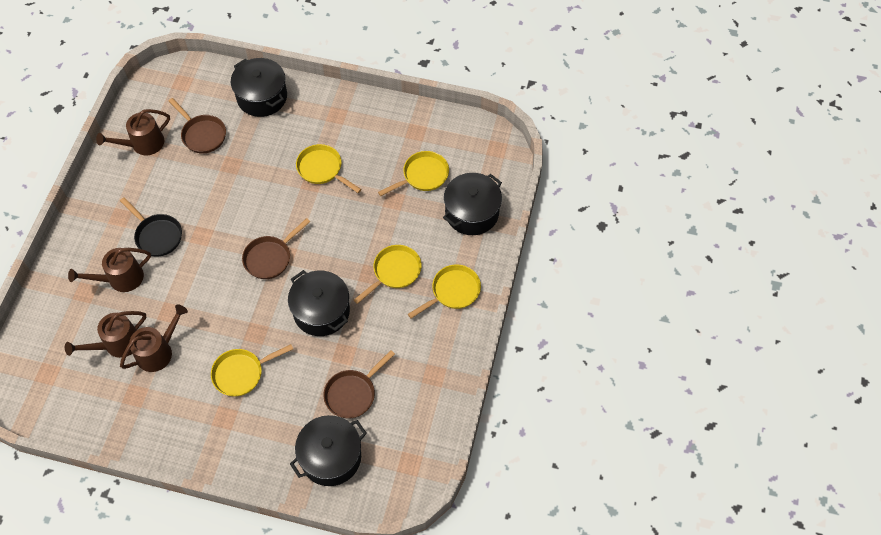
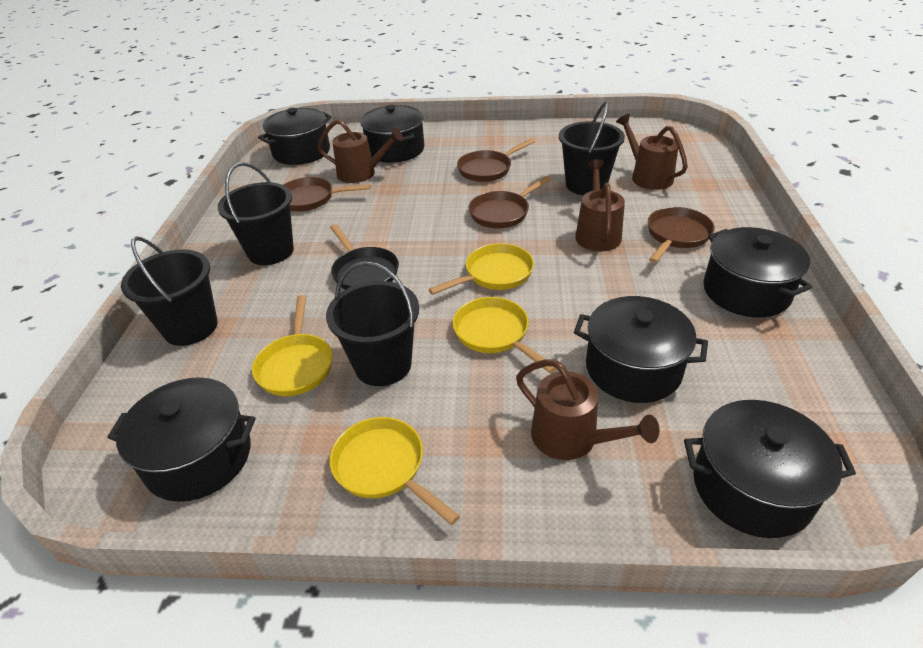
black bucket: 0 -> 4
black pot: 4 -> 6
brown pan: 3 -> 4
yellow pan: 5 -> 4

